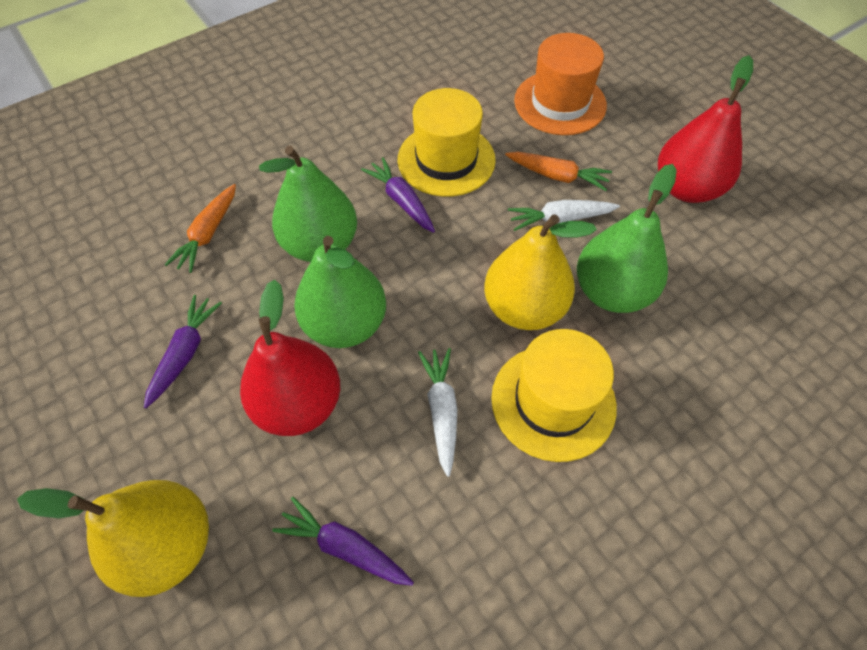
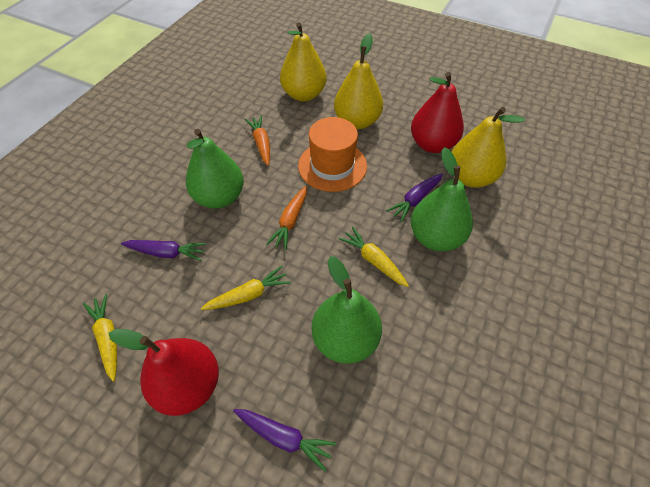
white carrot: 2 -> 0
yellow carrot: 0 -> 3
yellow hat: 2 -> 0
yellow pear: 2 -> 3

